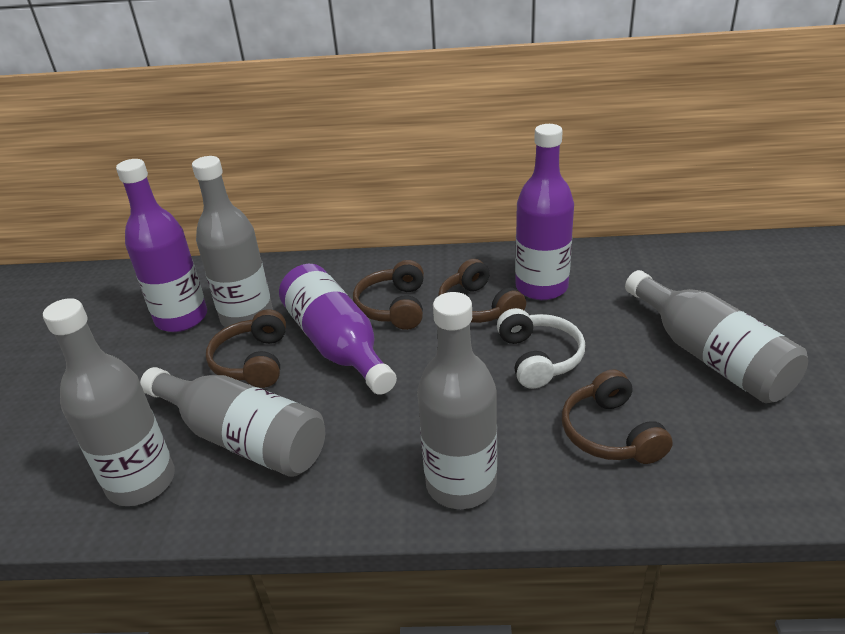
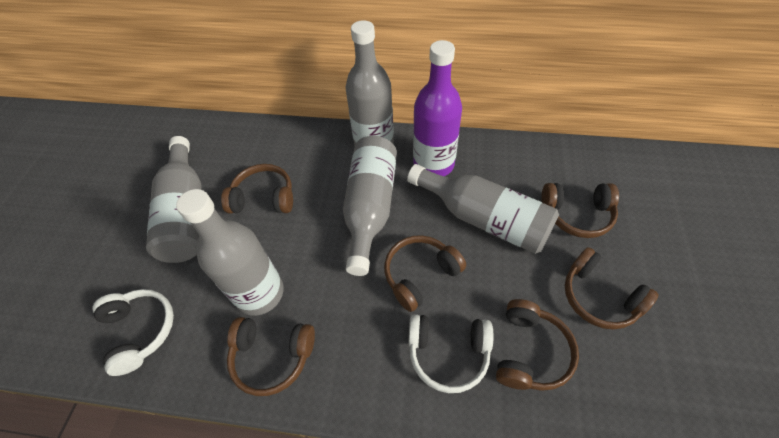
brown headphones: 4 -> 6
purple bottle: 3 -> 1
white headphones: 1 -> 2

